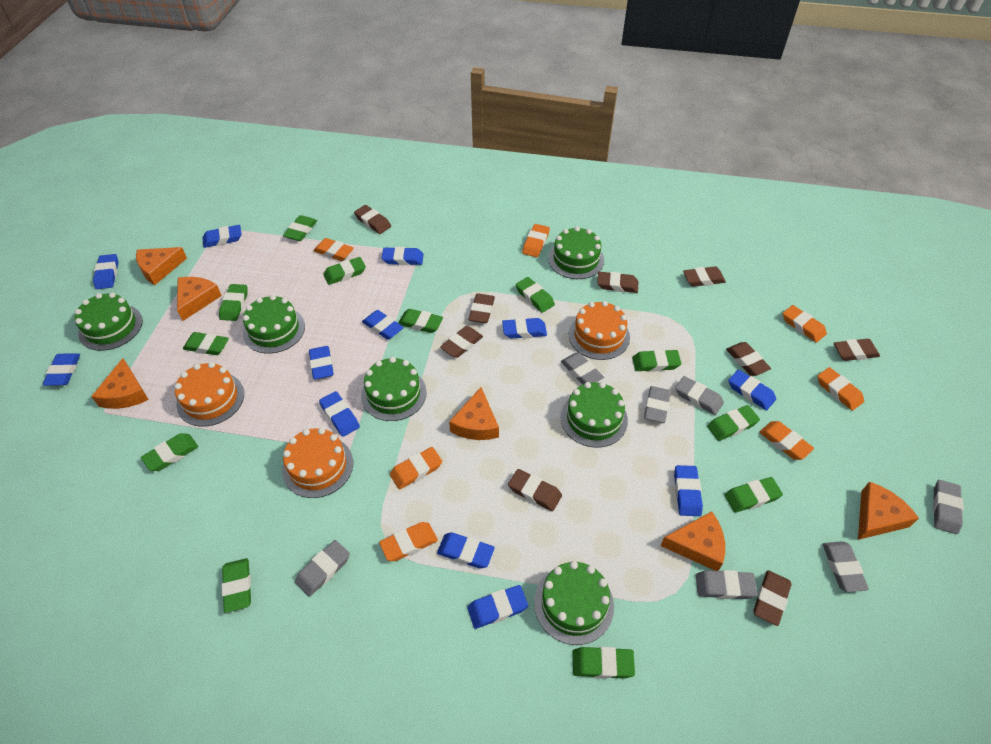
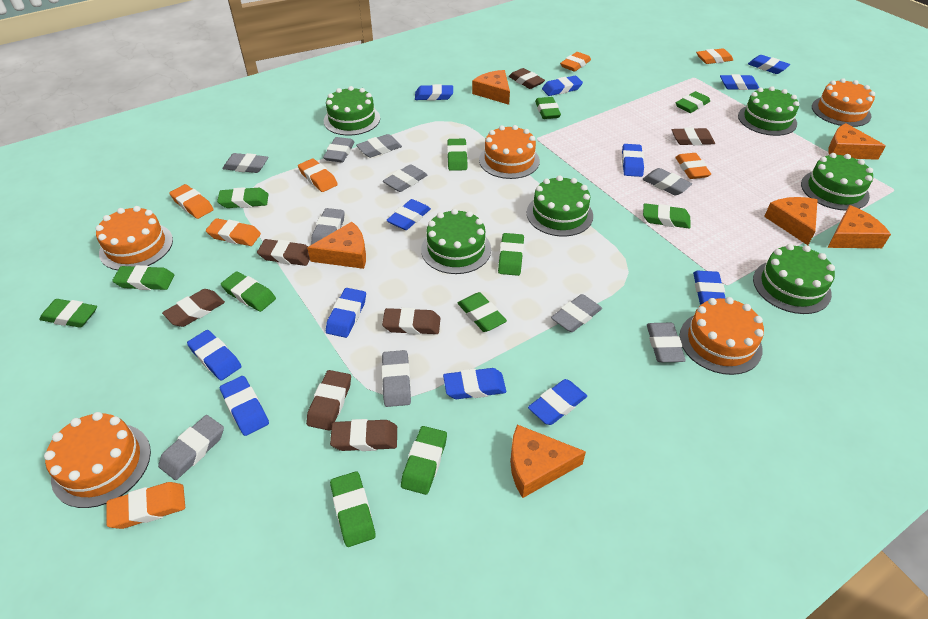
brown eraser: 9 -> 7
grey eraser: 7 -> 10
orange cake: 3 -> 5

